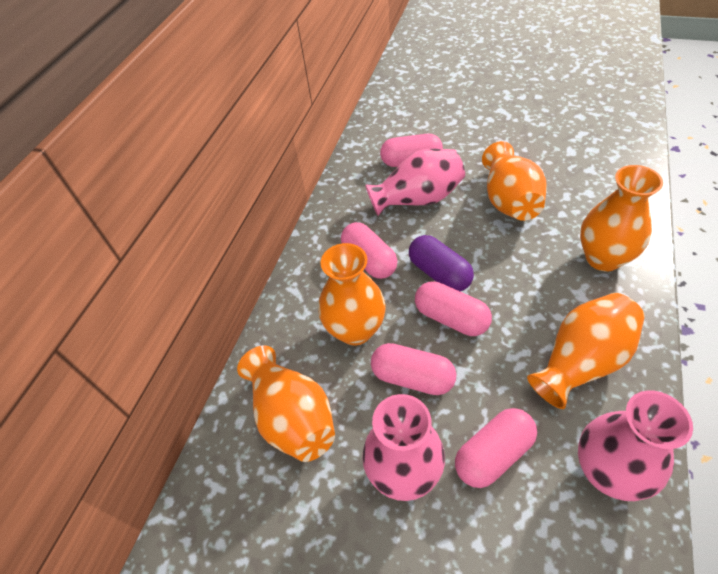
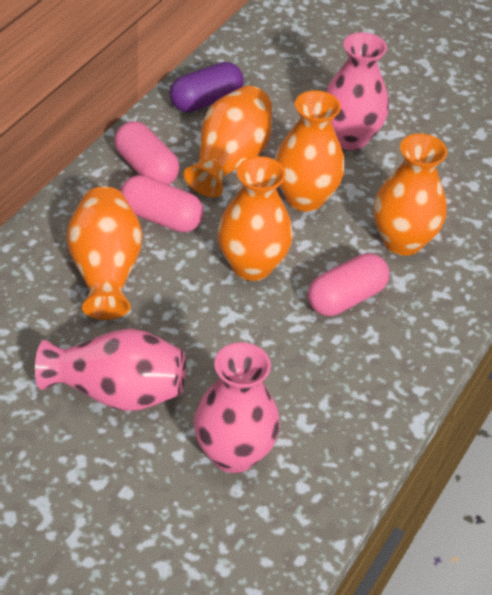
pink capsule: 5 -> 3

